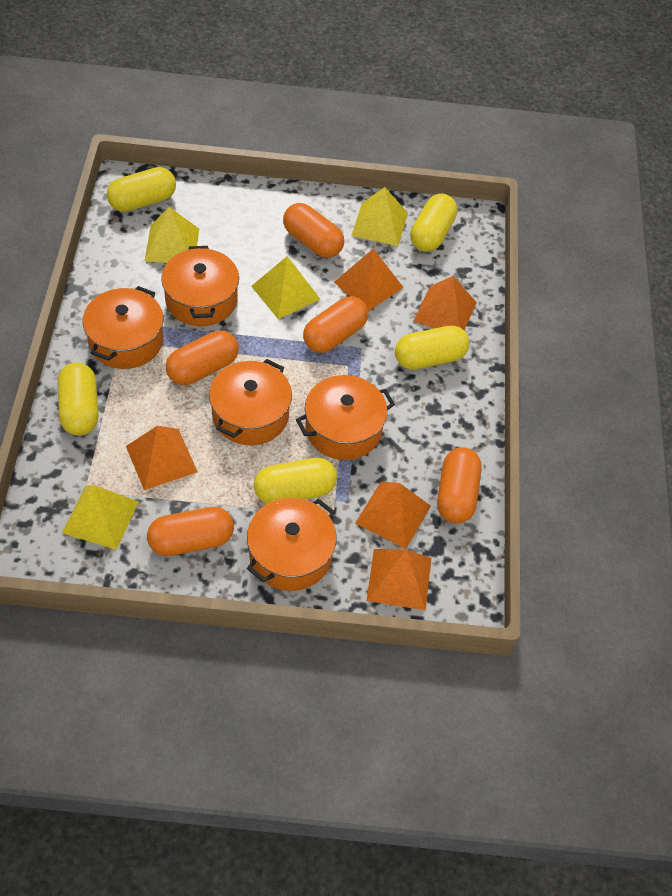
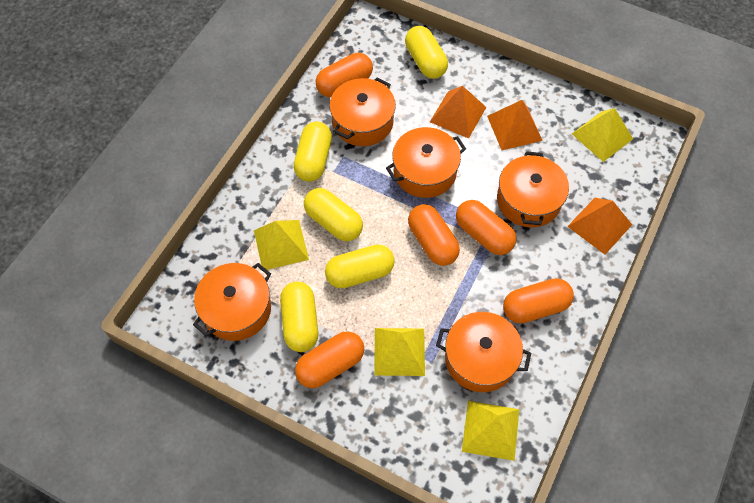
orange pyramid: 5 -> 3

